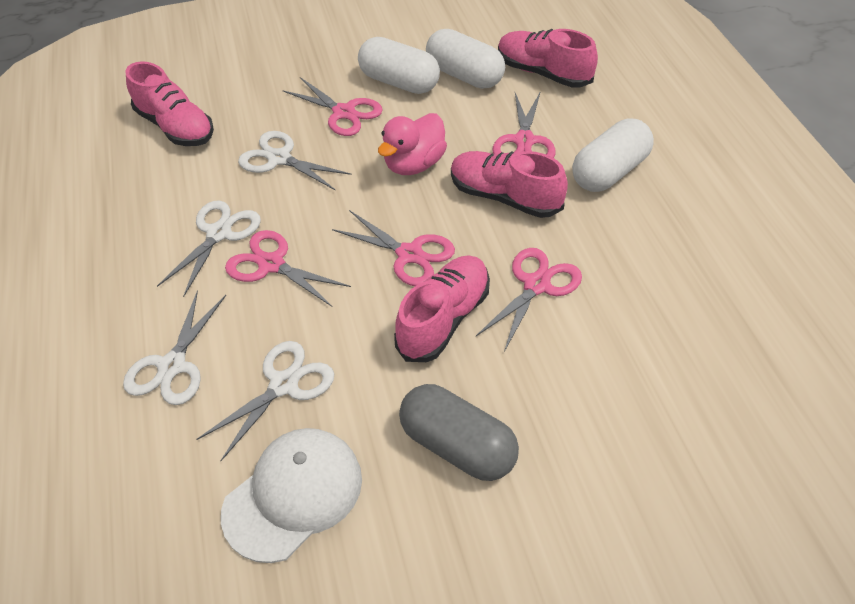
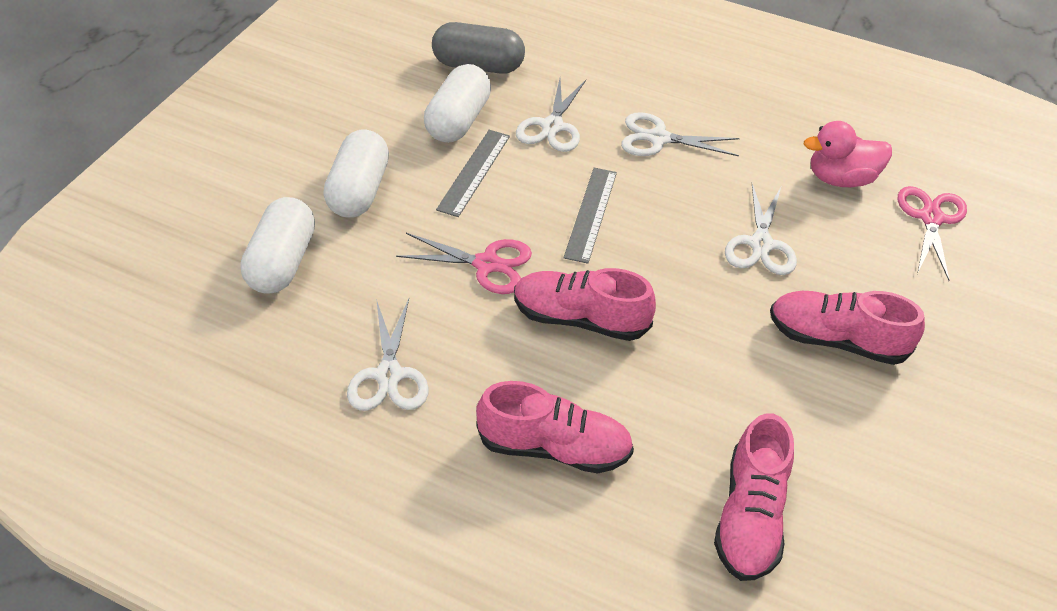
grey ruler: 0 -> 2
pink scissors: 5 -> 2
white cap: 1 -> 0

